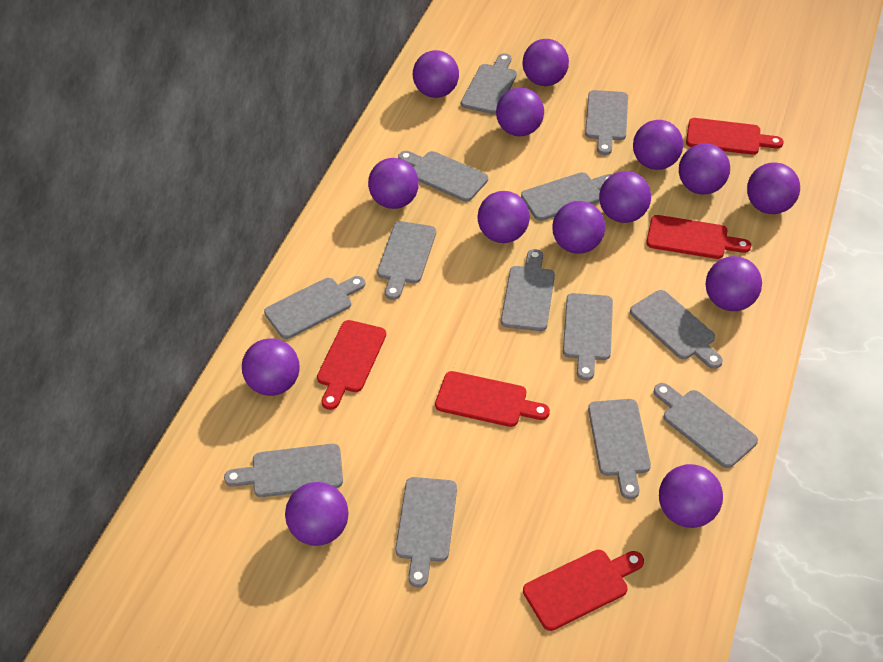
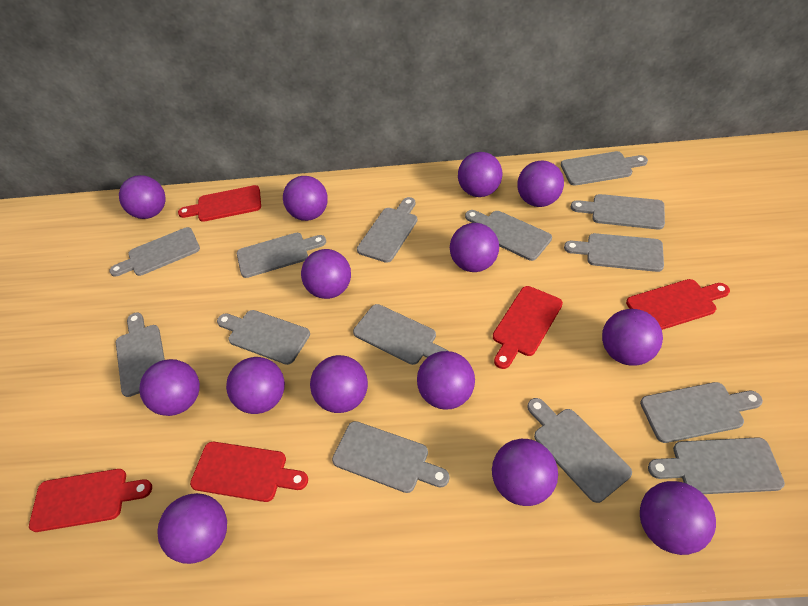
grey cutting board: 13 -> 14

